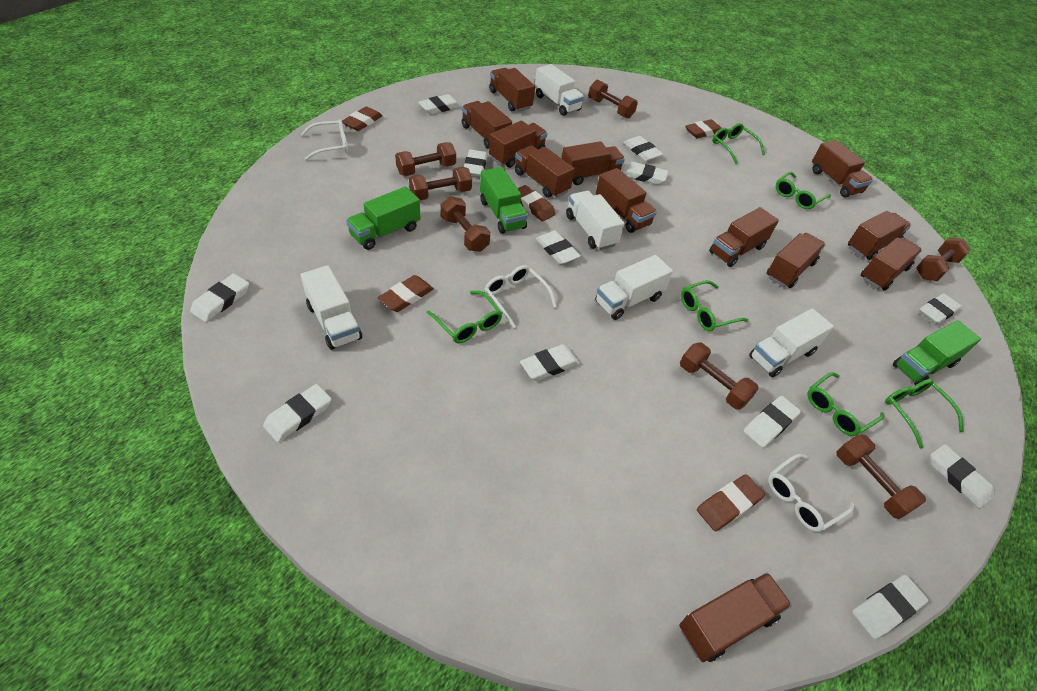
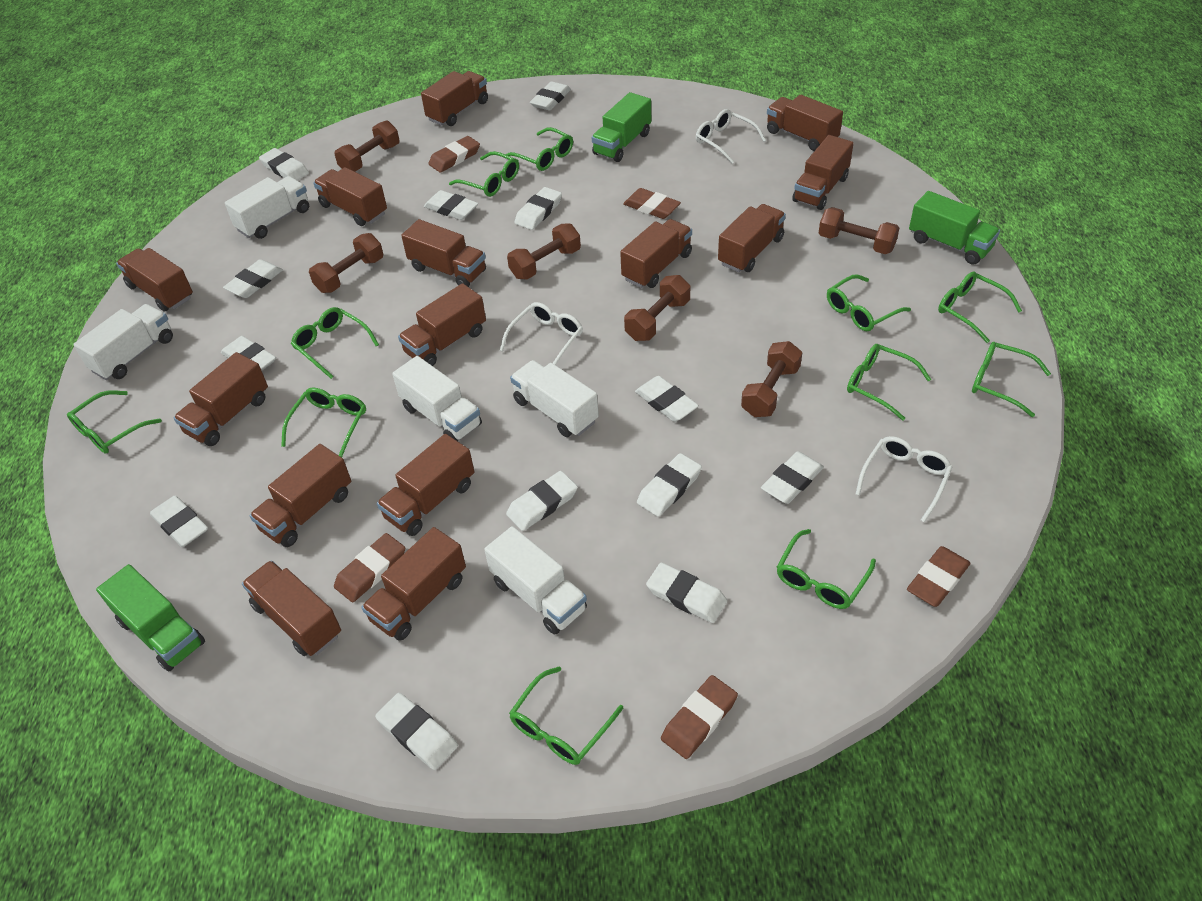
brown dumbbell: 7 -> 6
brown truck: 12 -> 14
green glasses: 6 -> 11
white eraser: 12 -> 13

